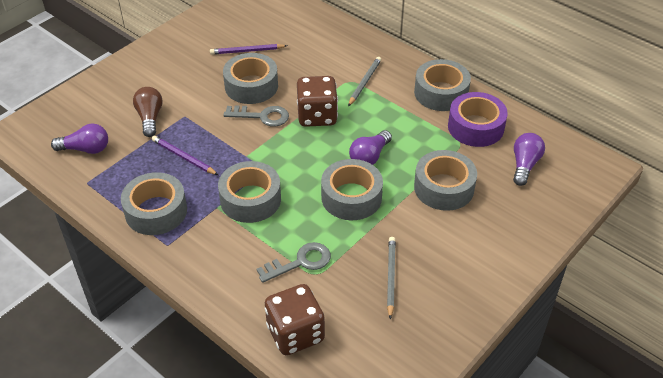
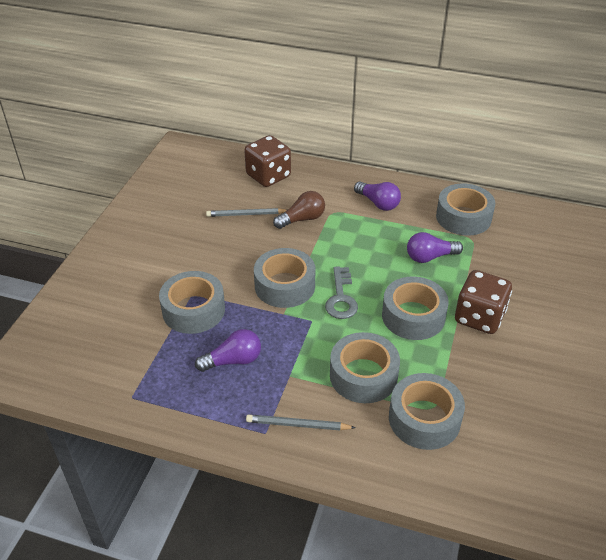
grey key: 2 -> 1
purple pencil: 2 -> 0
purple tape: 1 -> 0

